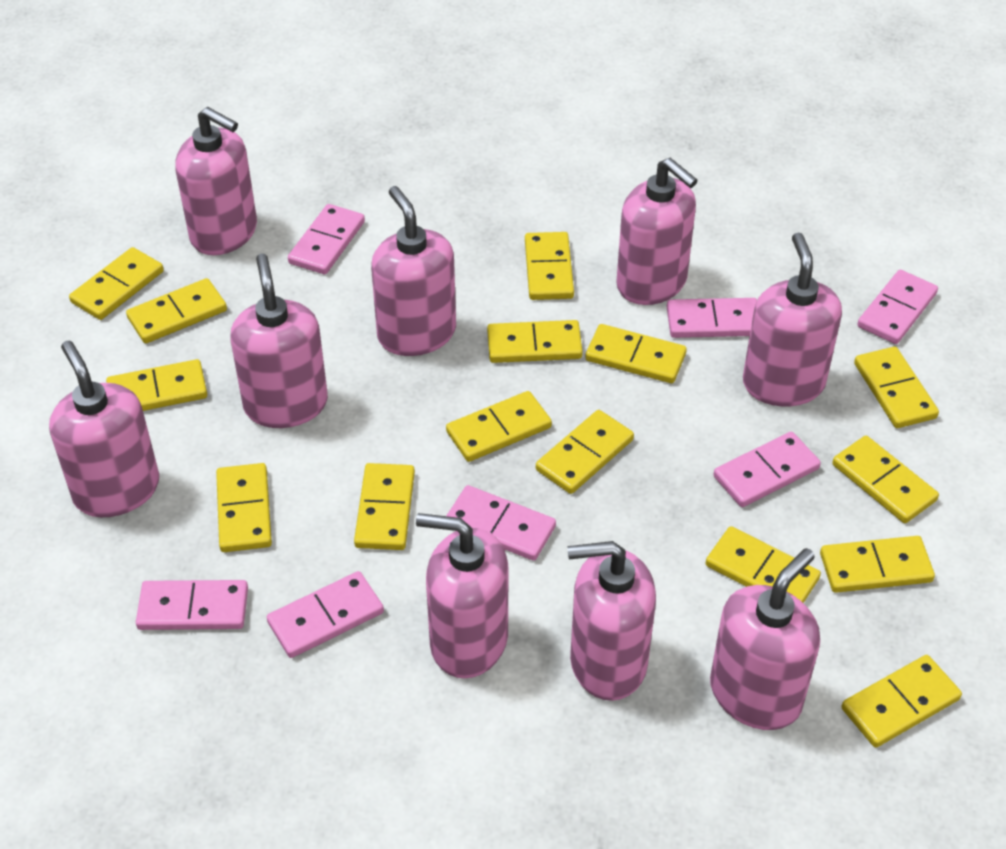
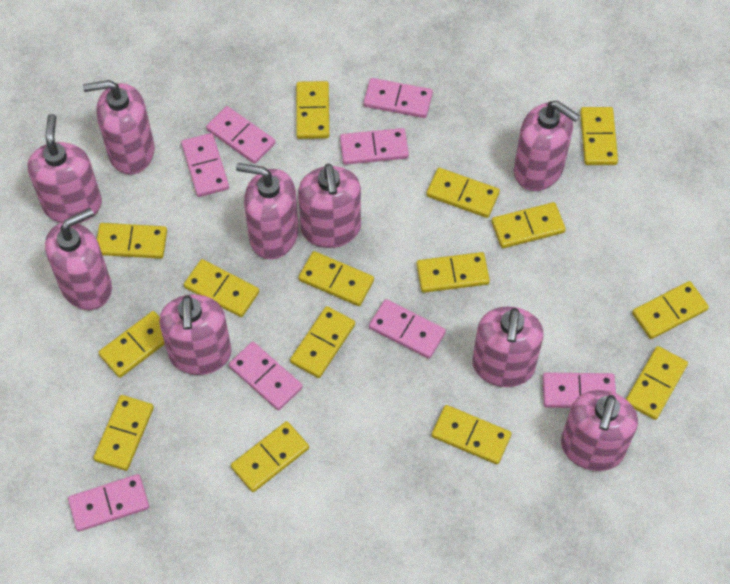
pink domino: 7 -> 8

